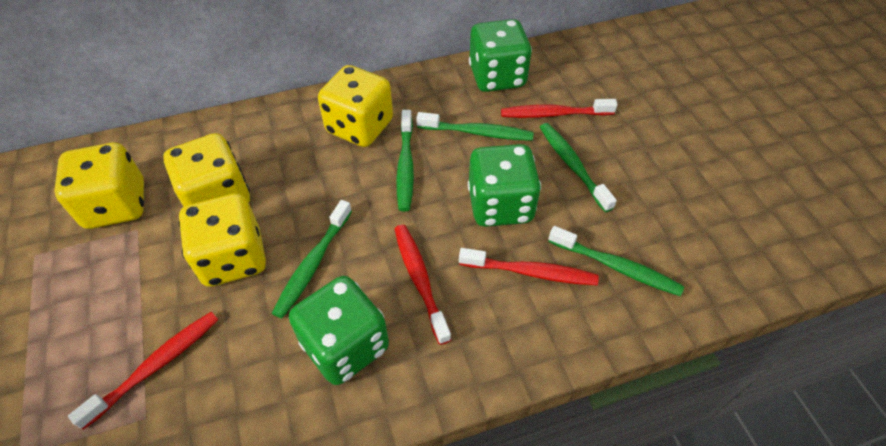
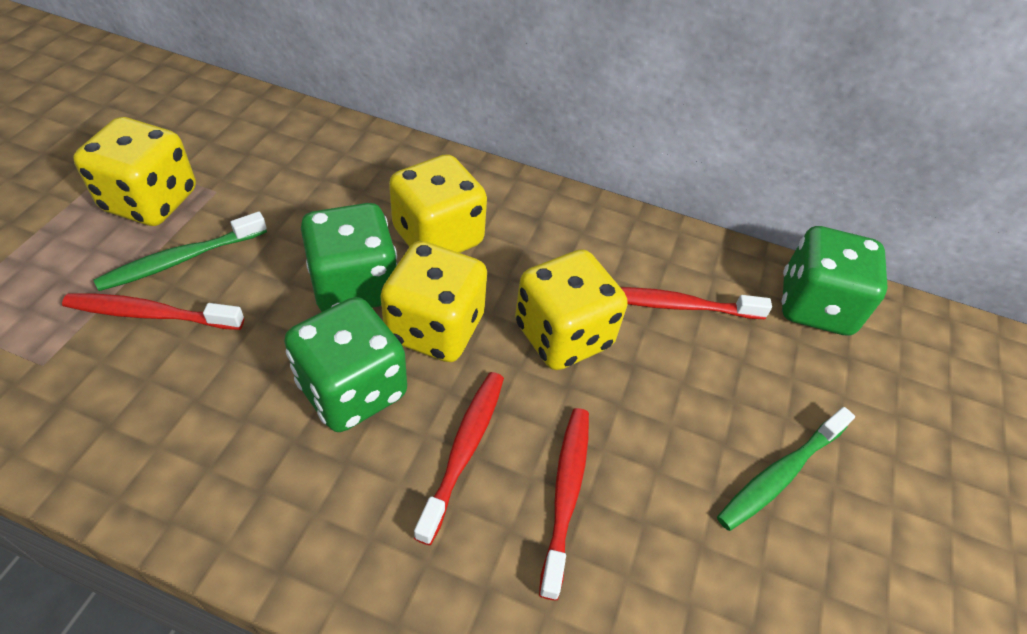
green toothbrush: 5 -> 2

